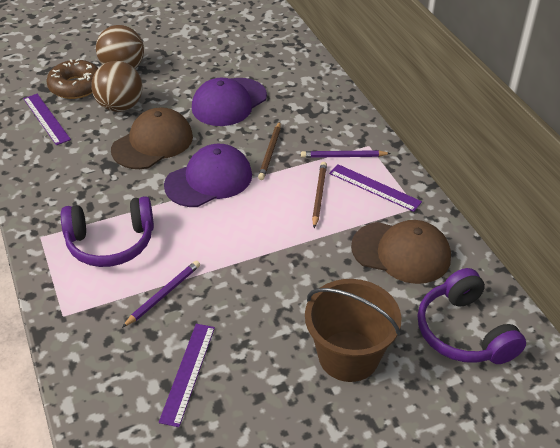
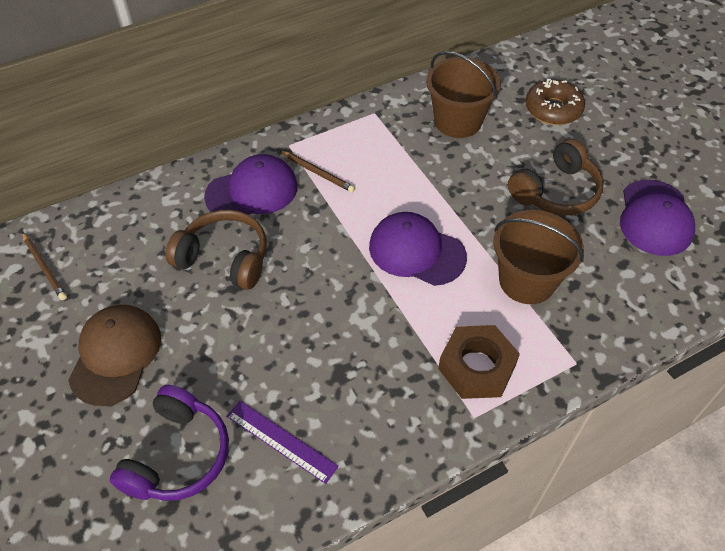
brown ball: 2 -> 0
brown bucket: 1 -> 2
brown cap: 2 -> 1
brown headphones: 0 -> 2
brown nut: 0 -> 1
purple cap: 2 -> 3
purple headphones: 2 -> 1
purple pencil: 2 -> 0
purple ruler: 3 -> 1

